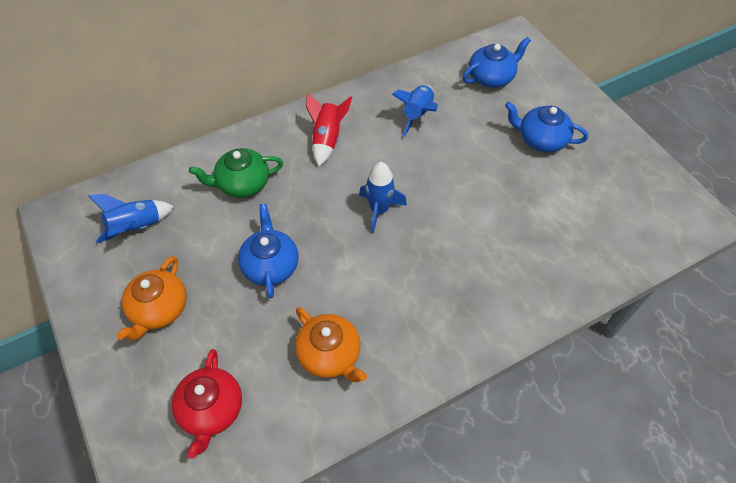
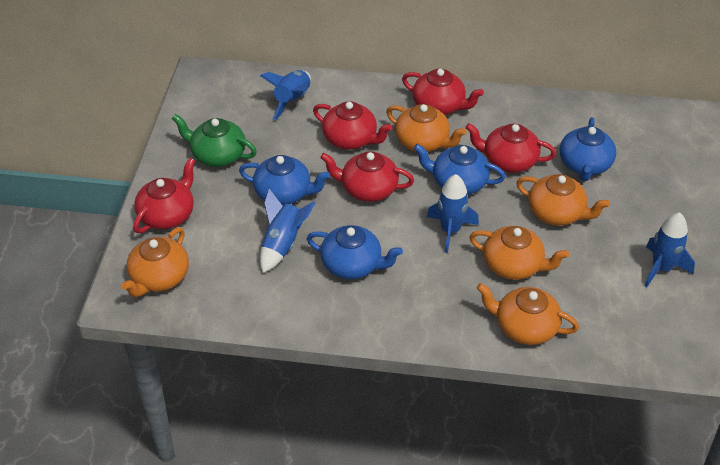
blue rocket: 3 -> 4
blue teapot: 3 -> 4
orange teapot: 2 -> 5
red rocket: 1 -> 0
red teapot: 1 -> 5

